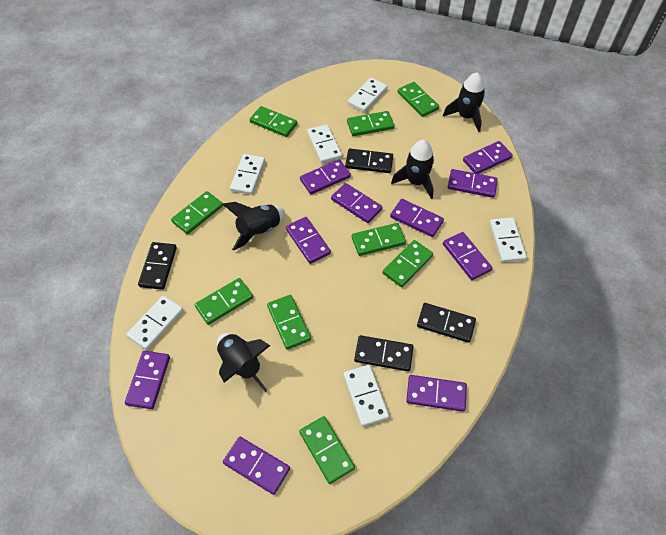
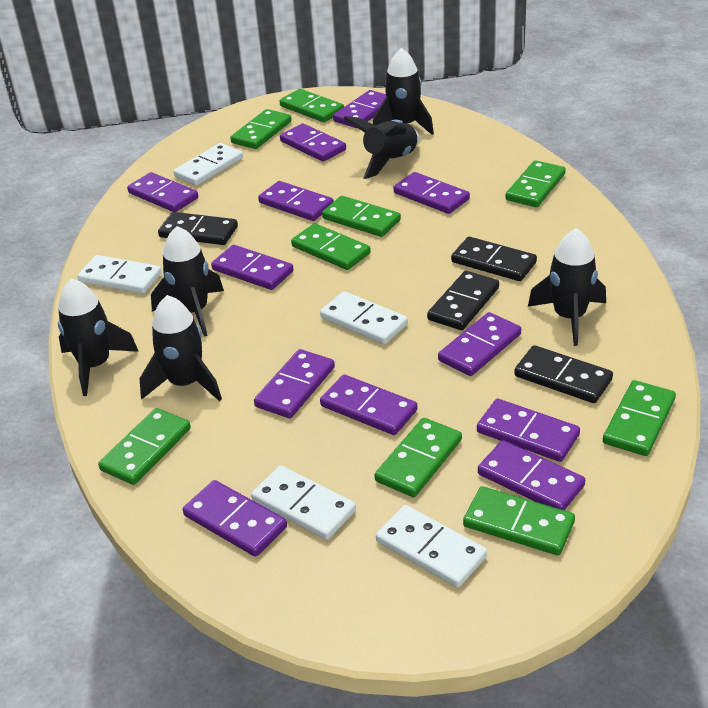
black rocket: 4 -> 6
purple domino: 10 -> 12
white domino: 6 -> 5

